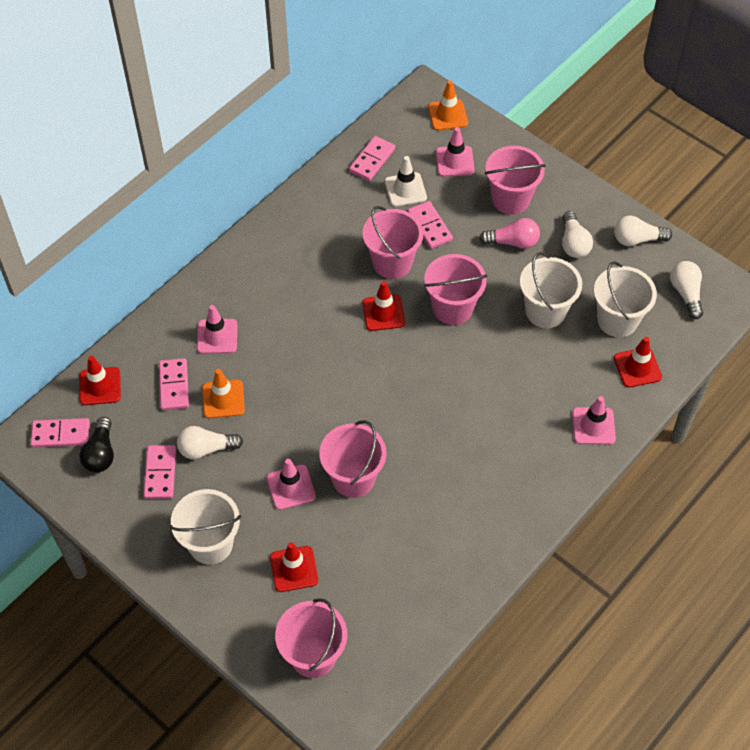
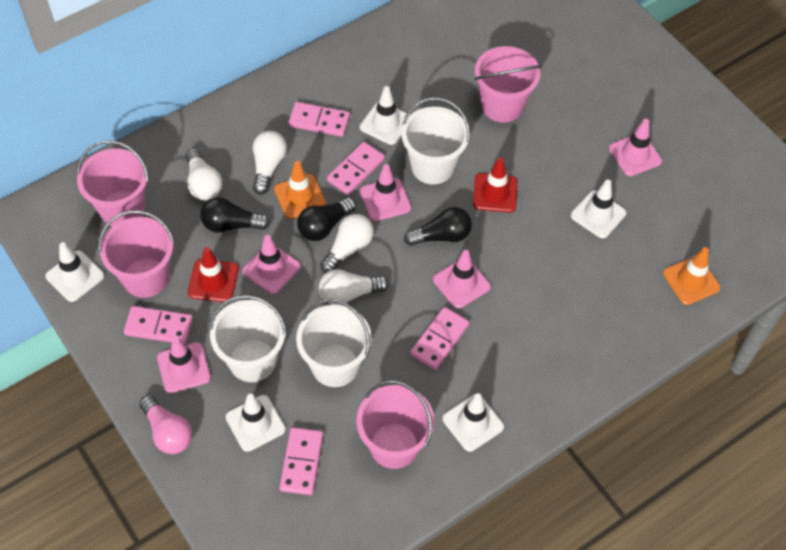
black light bulb: 1 -> 3
pink bucket: 5 -> 4
pink traffic cone: 4 -> 5
red traffic cone: 4 -> 2
white traffic cone: 1 -> 5

